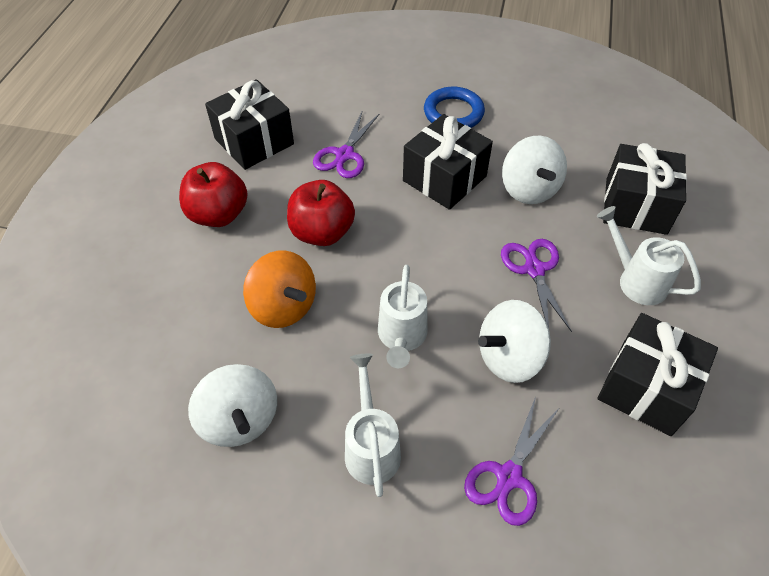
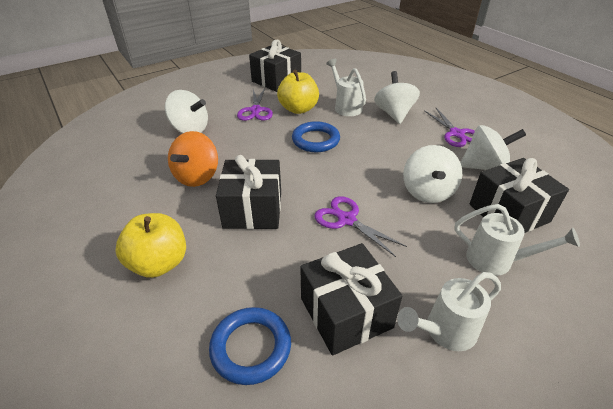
blue ring: 1 -> 2
red apple: 2 -> 0
white spinning top: 3 -> 4
yellow apple: 0 -> 2

